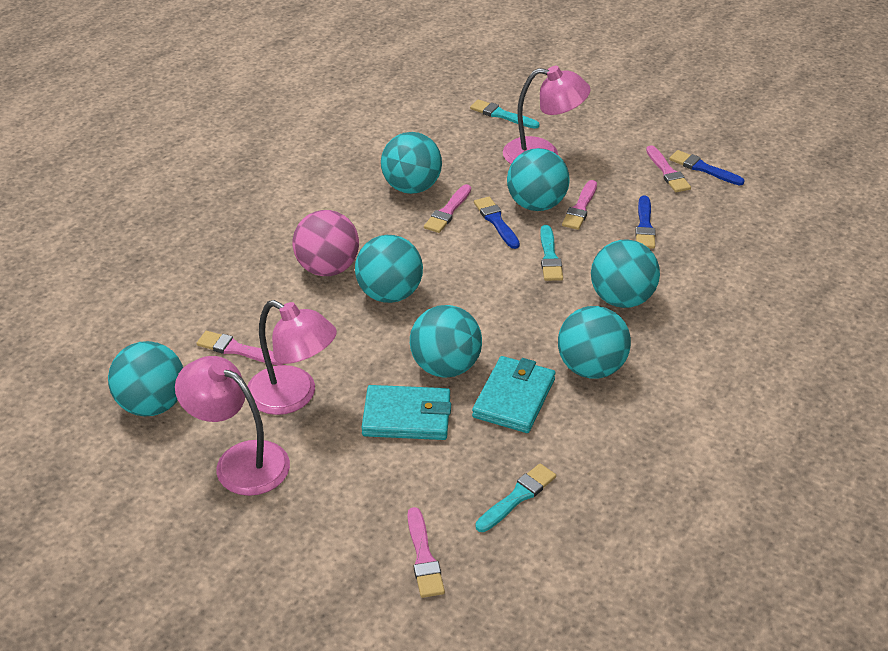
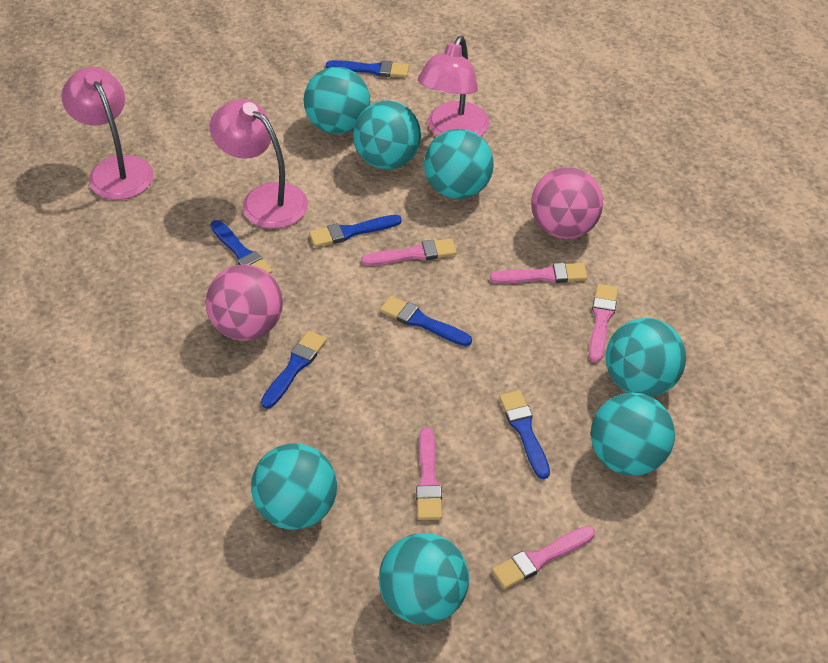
blue brush: 3 -> 6
pink ball: 1 -> 2
turquoise brush: 3 -> 0
turquoise wallet: 2 -> 0

